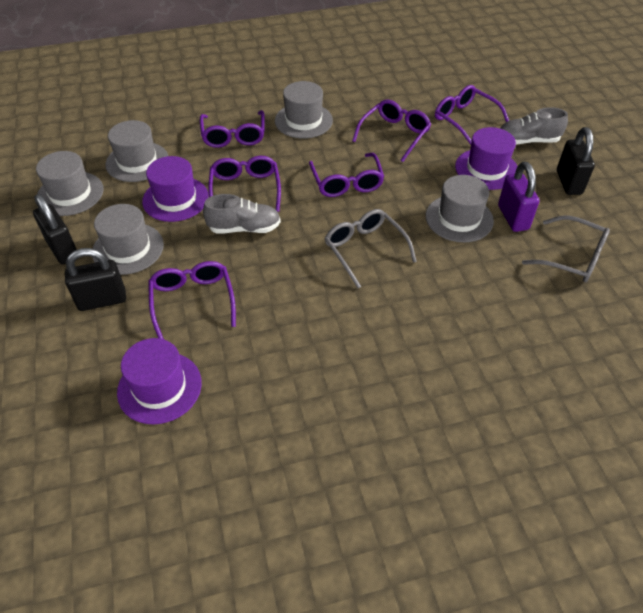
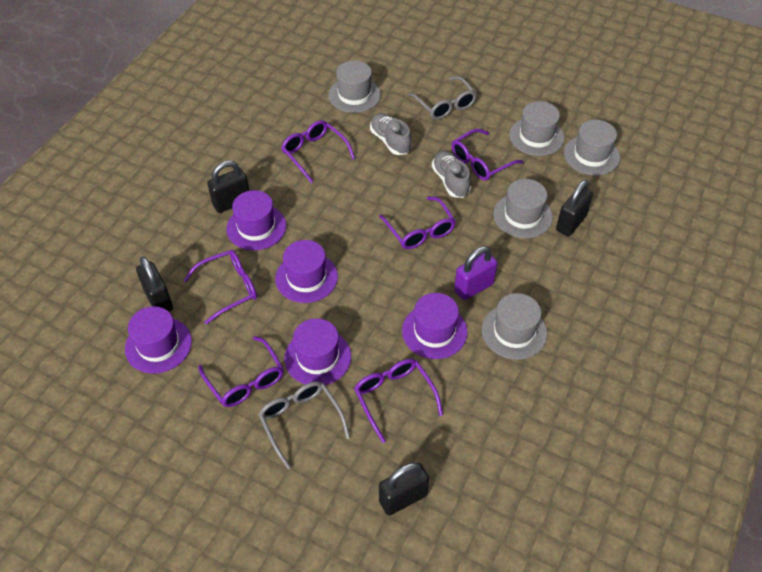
black padlock: 3 -> 4
purple hat: 3 -> 5

